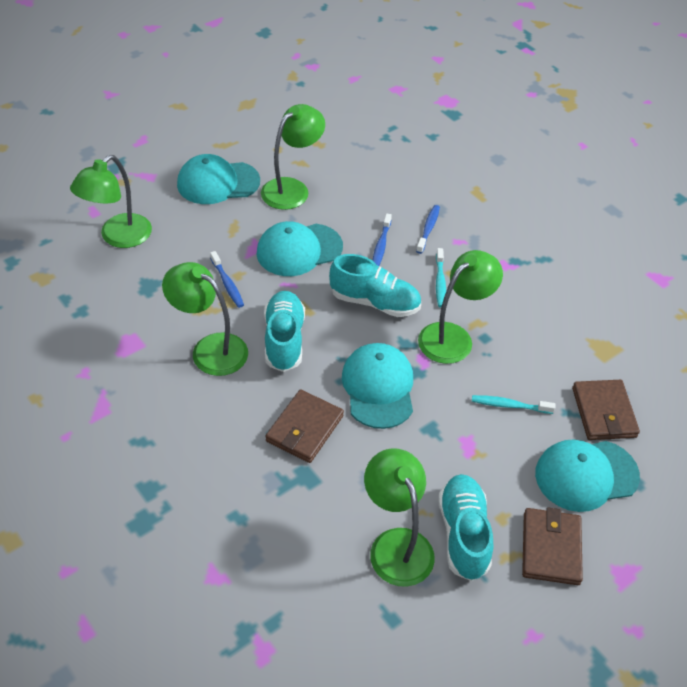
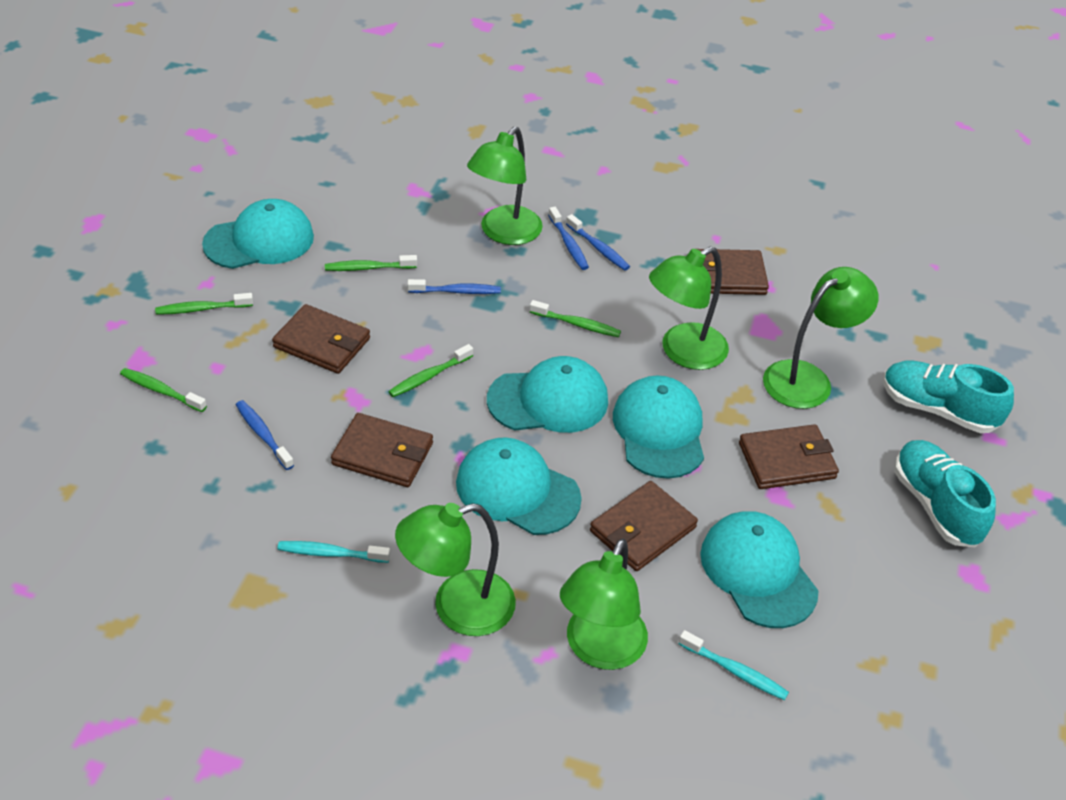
blue toothbrush: 3 -> 4
brown wallet: 3 -> 5
green toothbrush: 0 -> 5
turquoise cap: 4 -> 5
turquoise shoe: 3 -> 2

